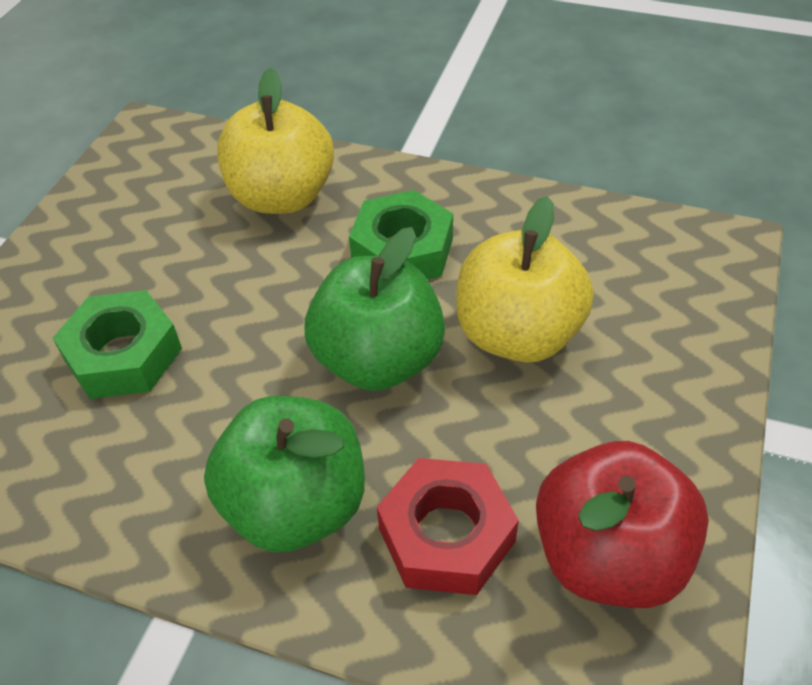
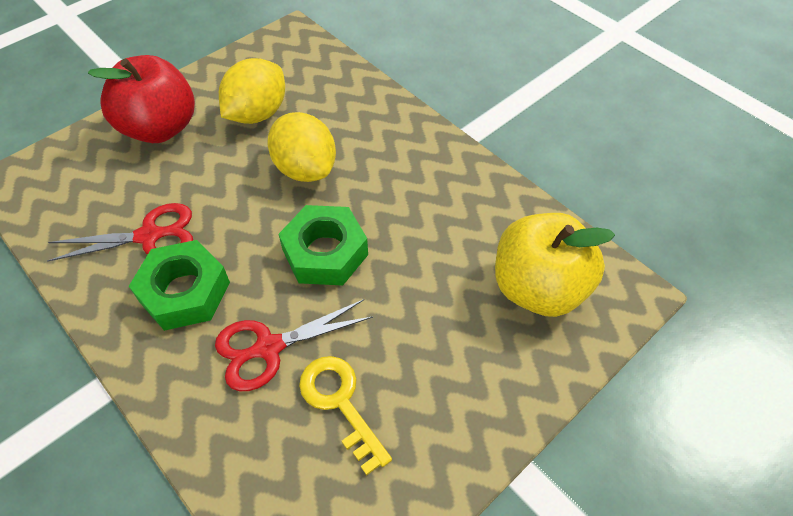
green apple: 2 -> 0
red nut: 1 -> 0
red scissors: 0 -> 2
yellow apple: 2 -> 1
yellow key: 0 -> 1
yellow lemon: 0 -> 2

